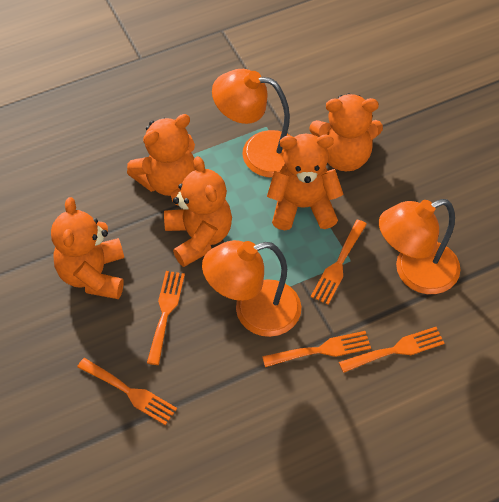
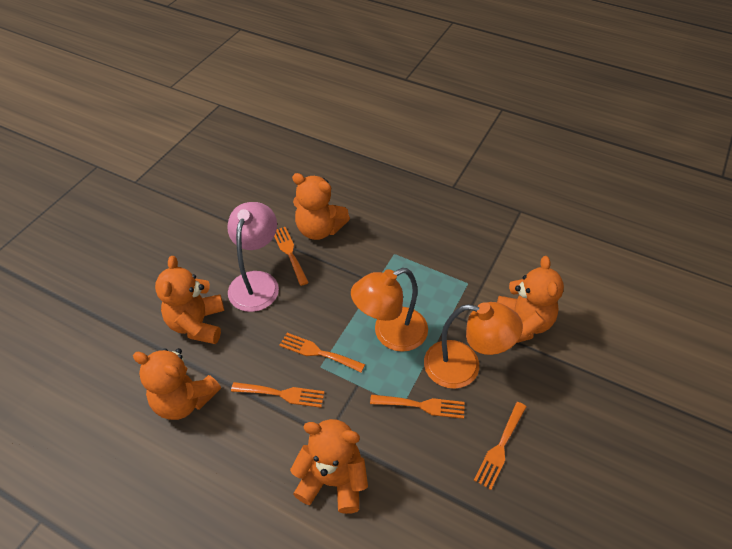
orange lamp: 3 -> 2
pink lamp: 0 -> 1

